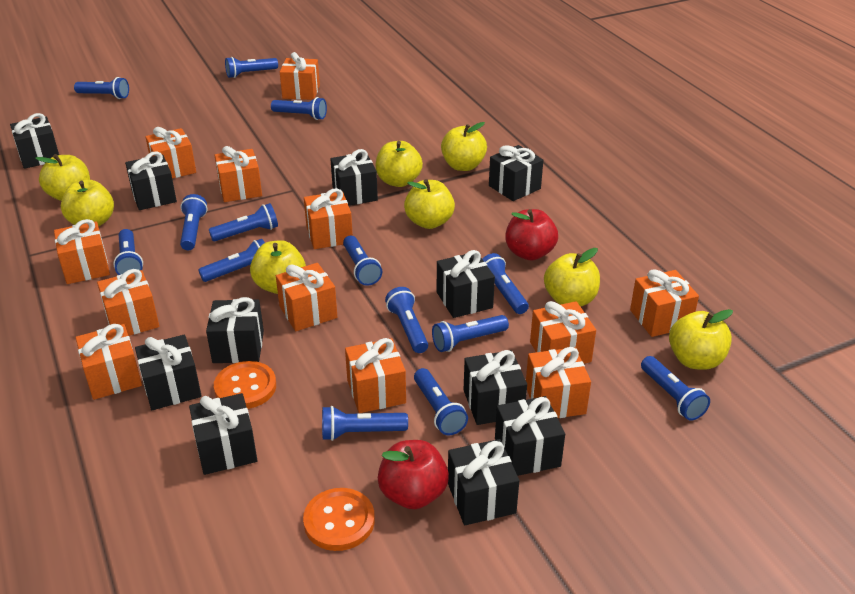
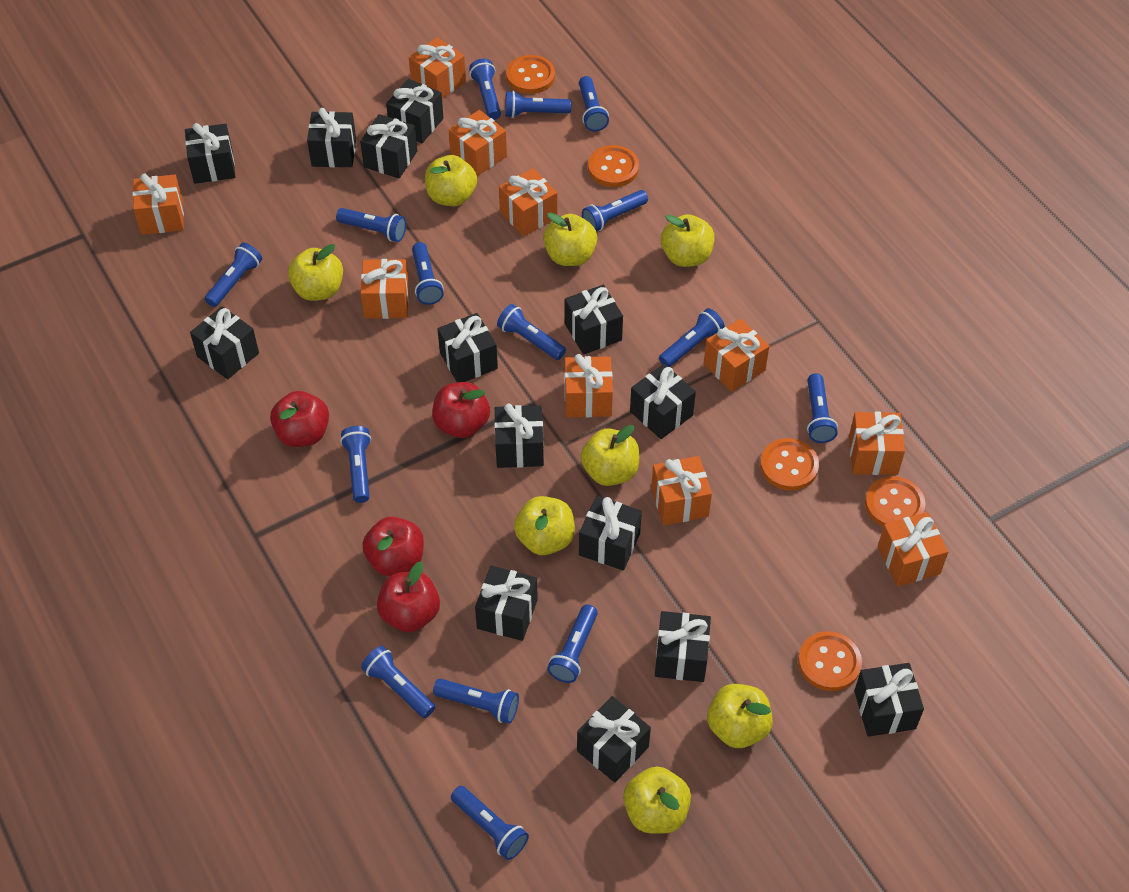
black gift: 11 -> 14
blue flashlight: 14 -> 15
orange button: 2 -> 5
orange gift: 12 -> 10
red apple: 2 -> 4

